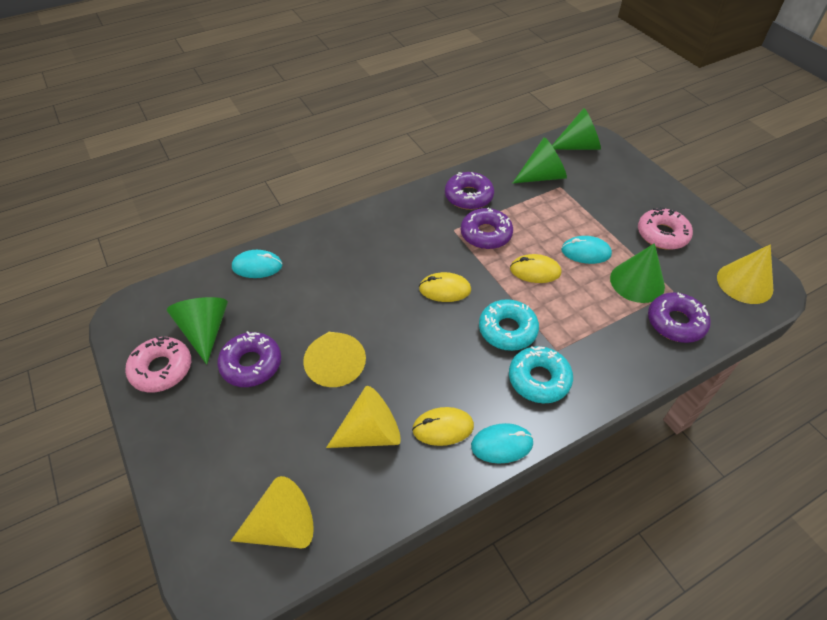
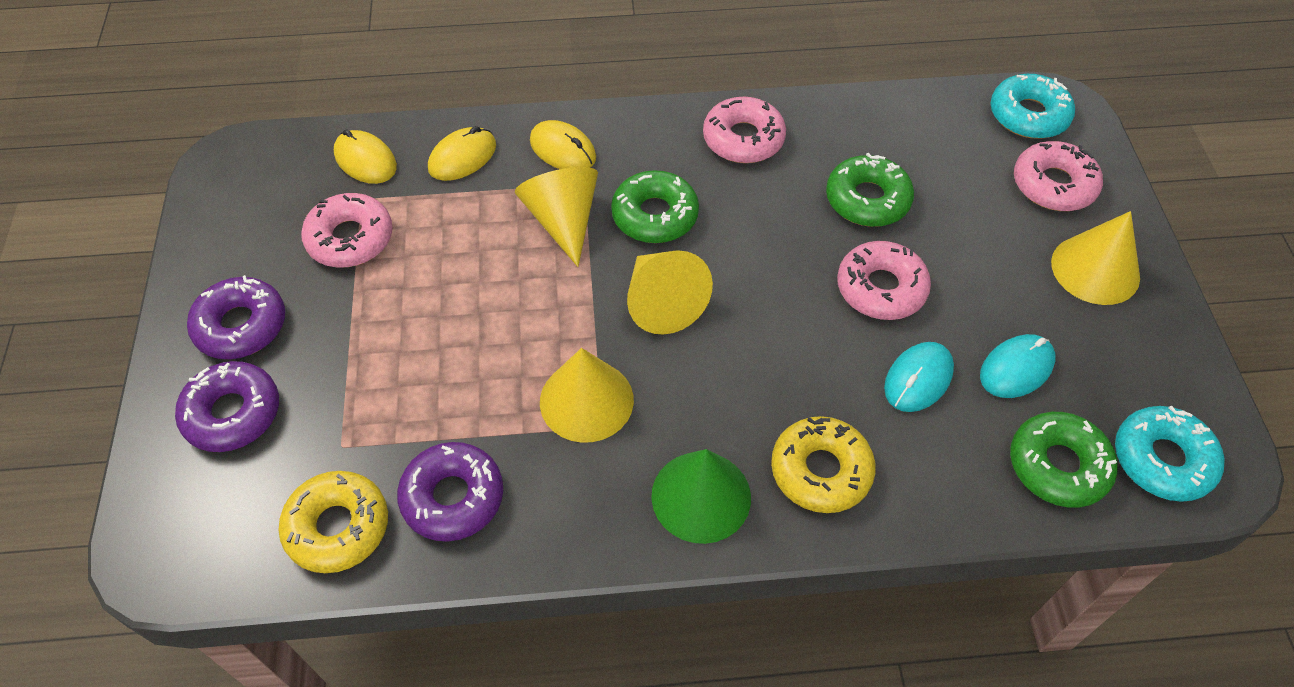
green cone: 4 -> 1
green donut: 0 -> 3
pink donut: 2 -> 4
purple donut: 4 -> 3
turquoise mouse: 3 -> 2
yellow donut: 0 -> 2

